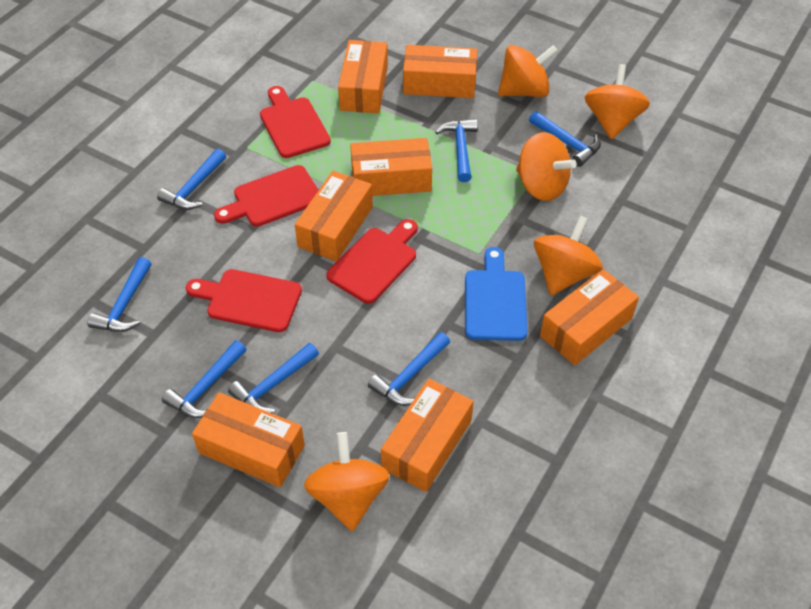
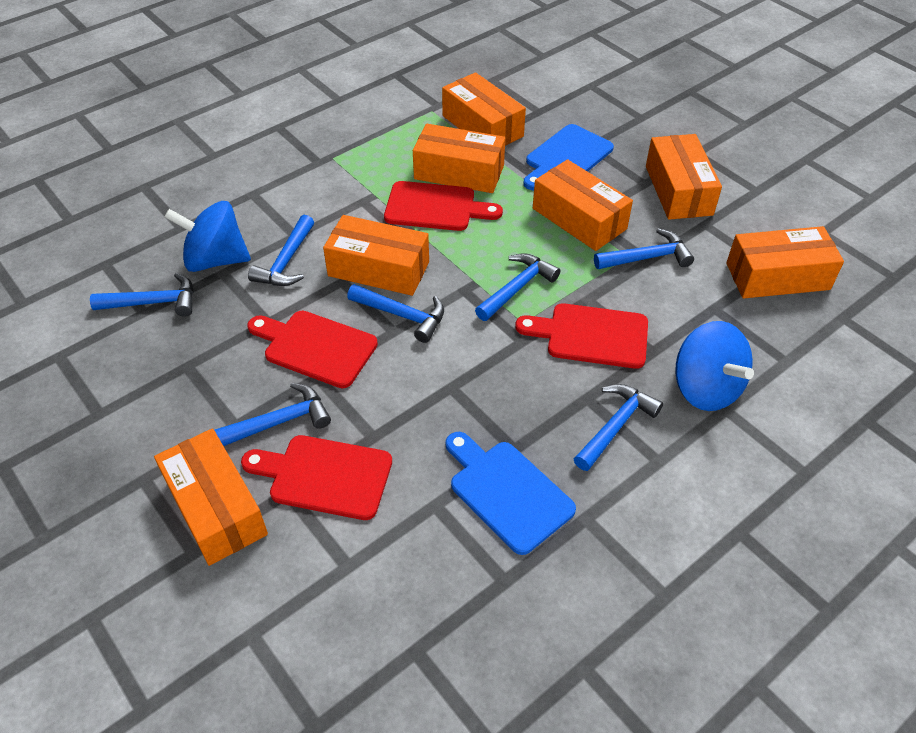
blue cutting board: 1 -> 2
blue spinning top: 0 -> 2
orange spinning top: 5 -> 0

